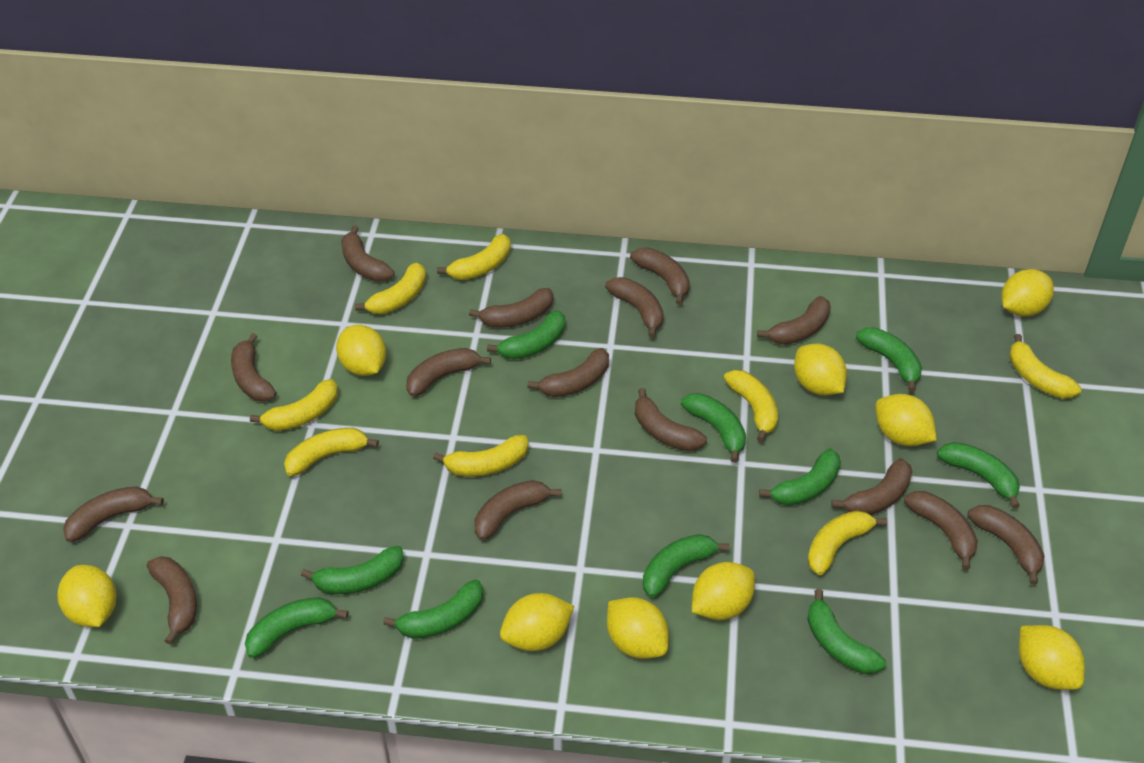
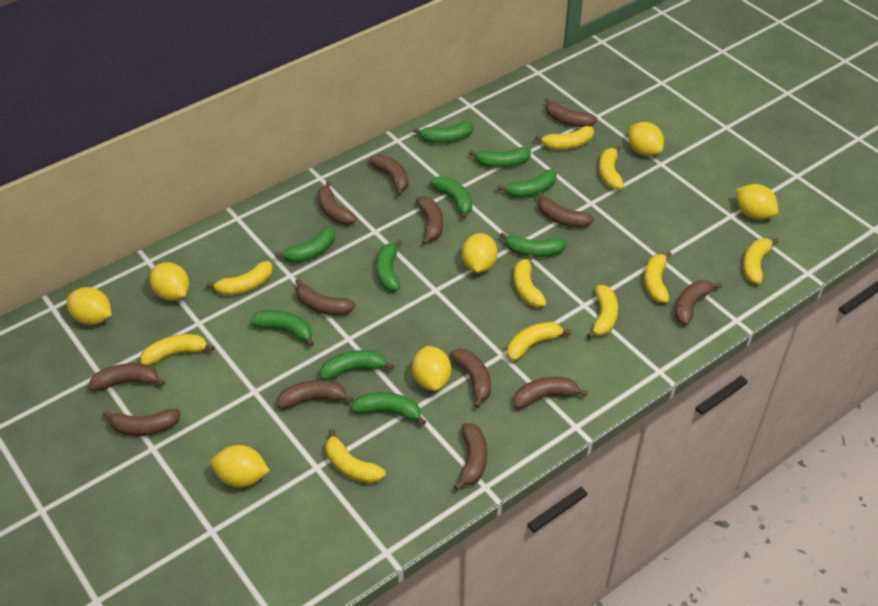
brown banana: 15 -> 13
yellow banana: 8 -> 10
yellow lemon: 9 -> 7

